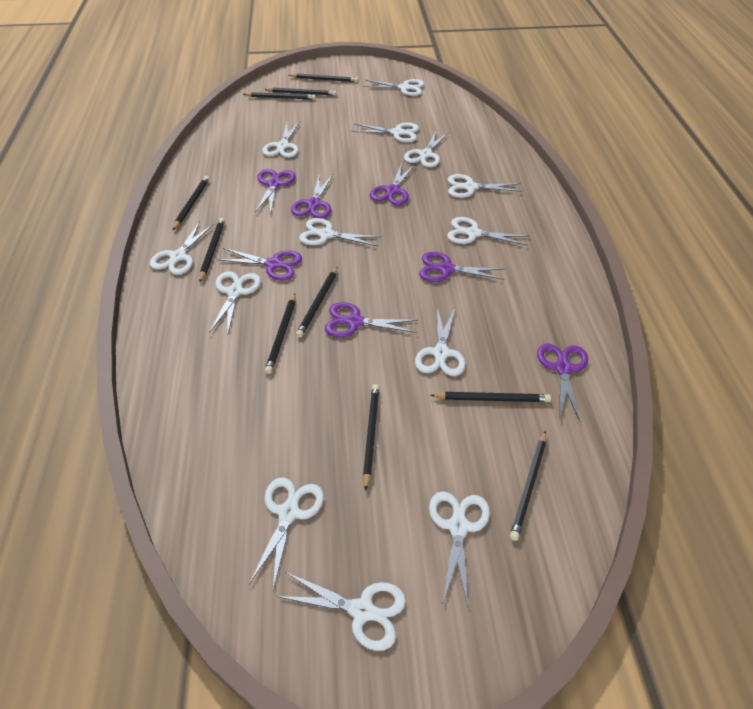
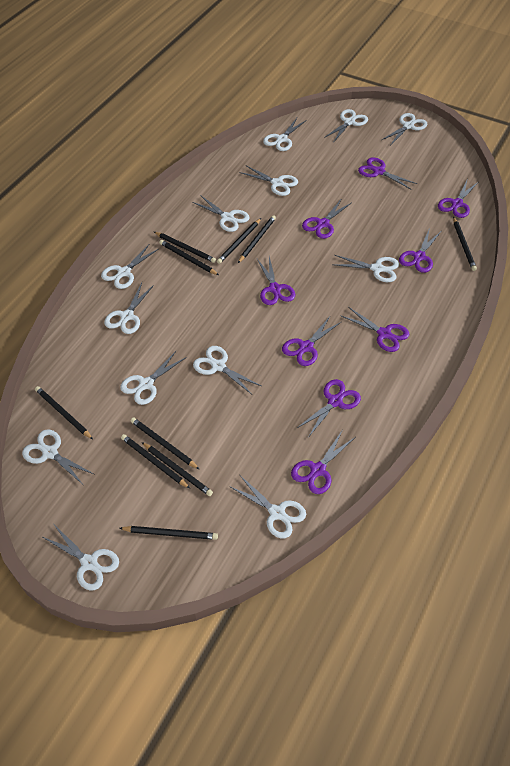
purple scissors: 7 -> 9

